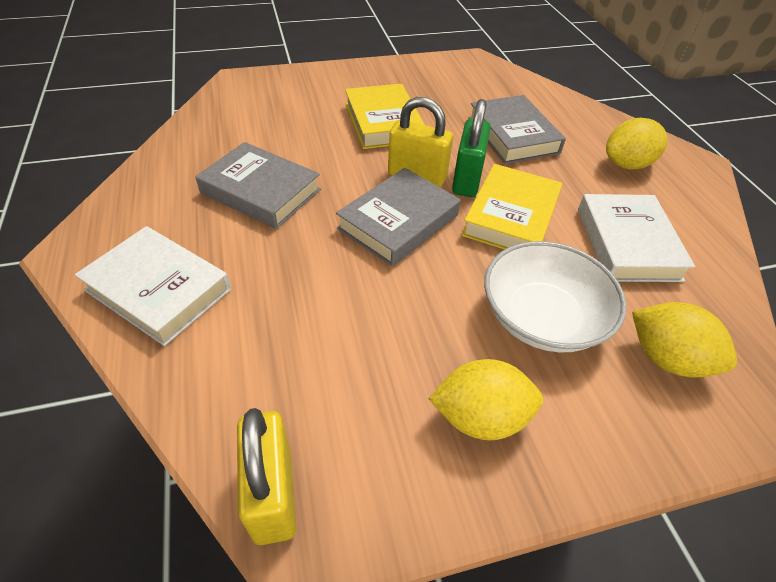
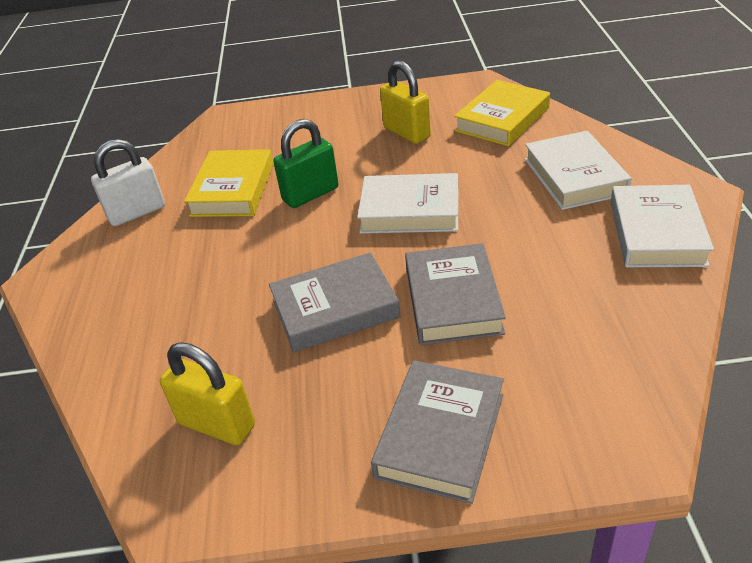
white book: 2 -> 3
white bowl: 1 -> 0
white padlock: 0 -> 1
yellow lemon: 3 -> 0

